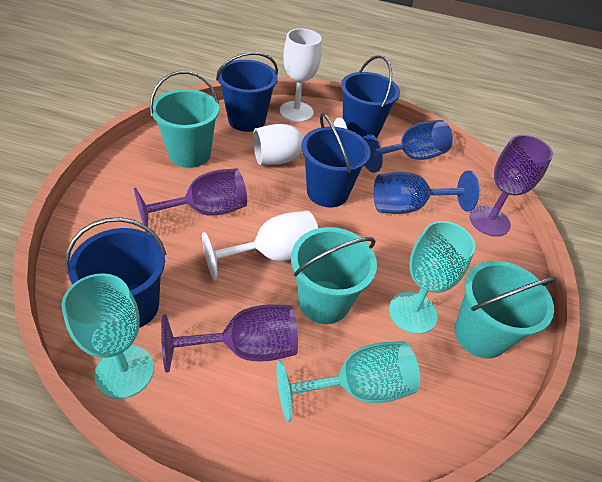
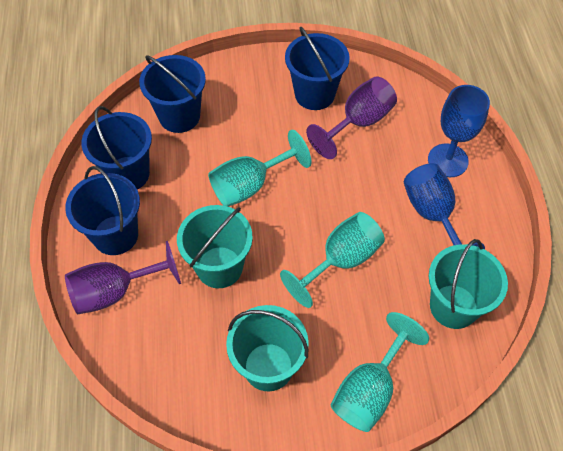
purple goblet: 3 -> 2
white goblet: 3 -> 0

